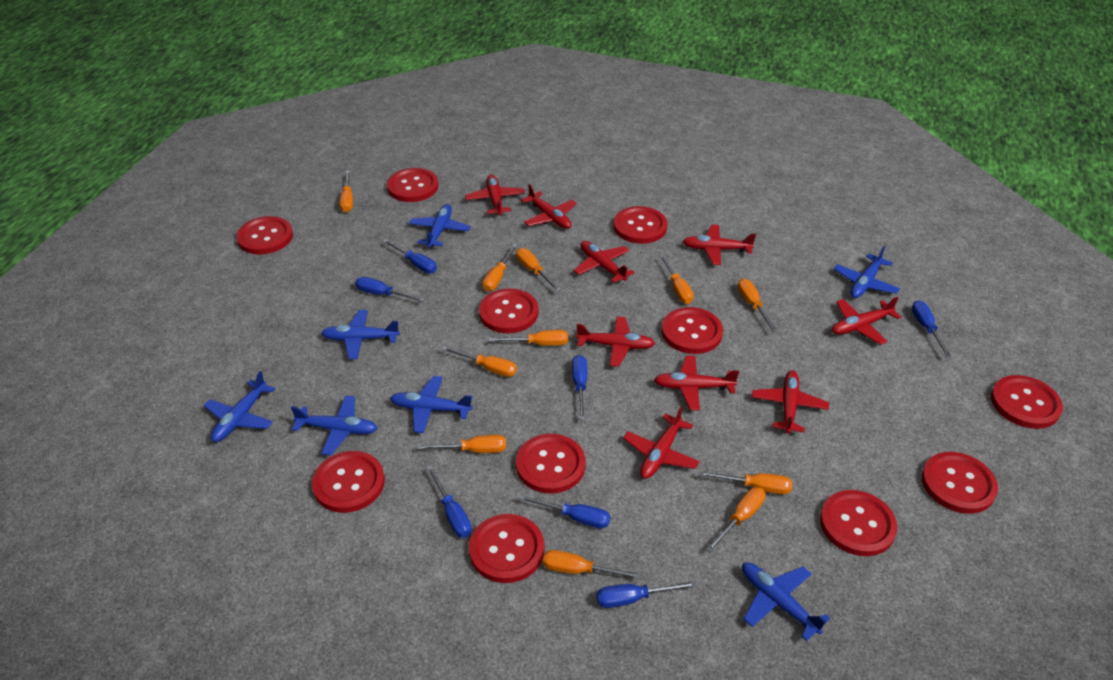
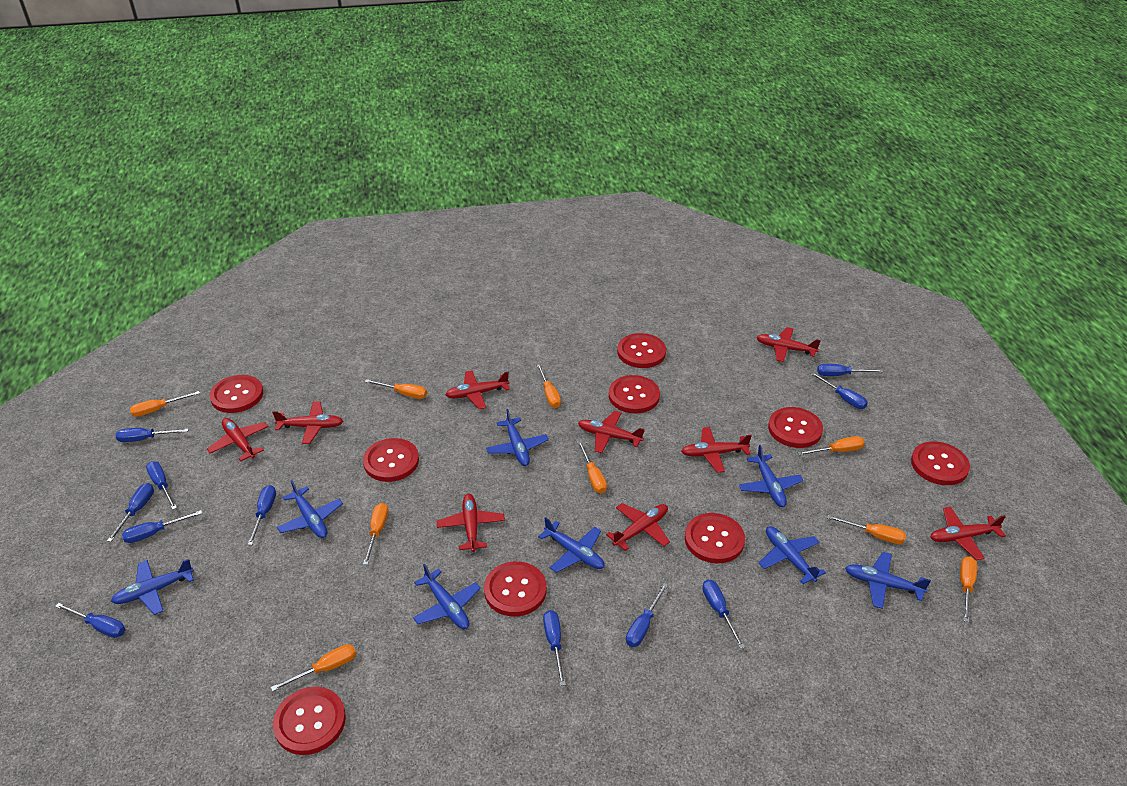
blue plane: 7 -> 8
blue screwdriver: 7 -> 11
orange screwdriver: 11 -> 9
red button: 11 -> 9

